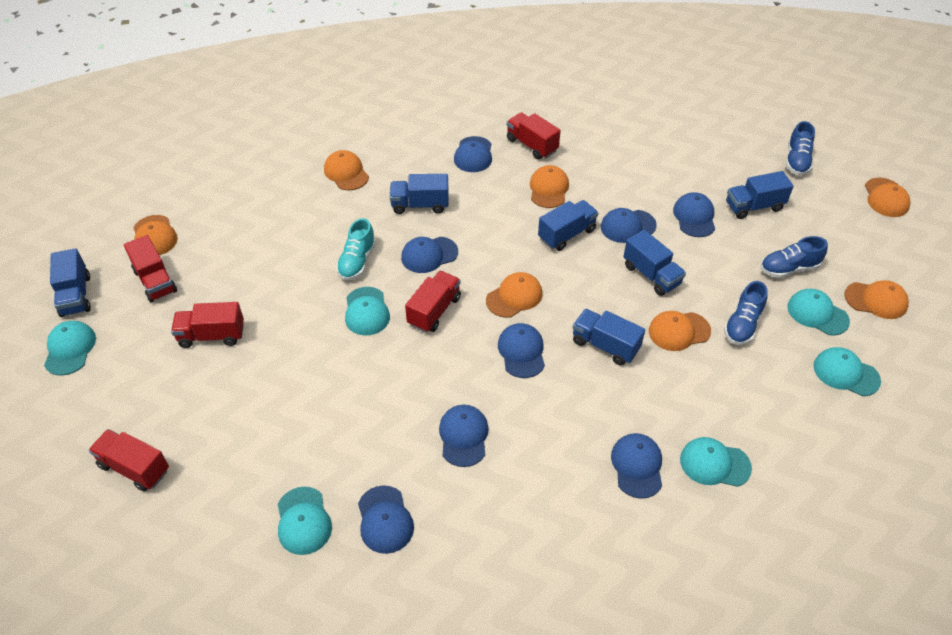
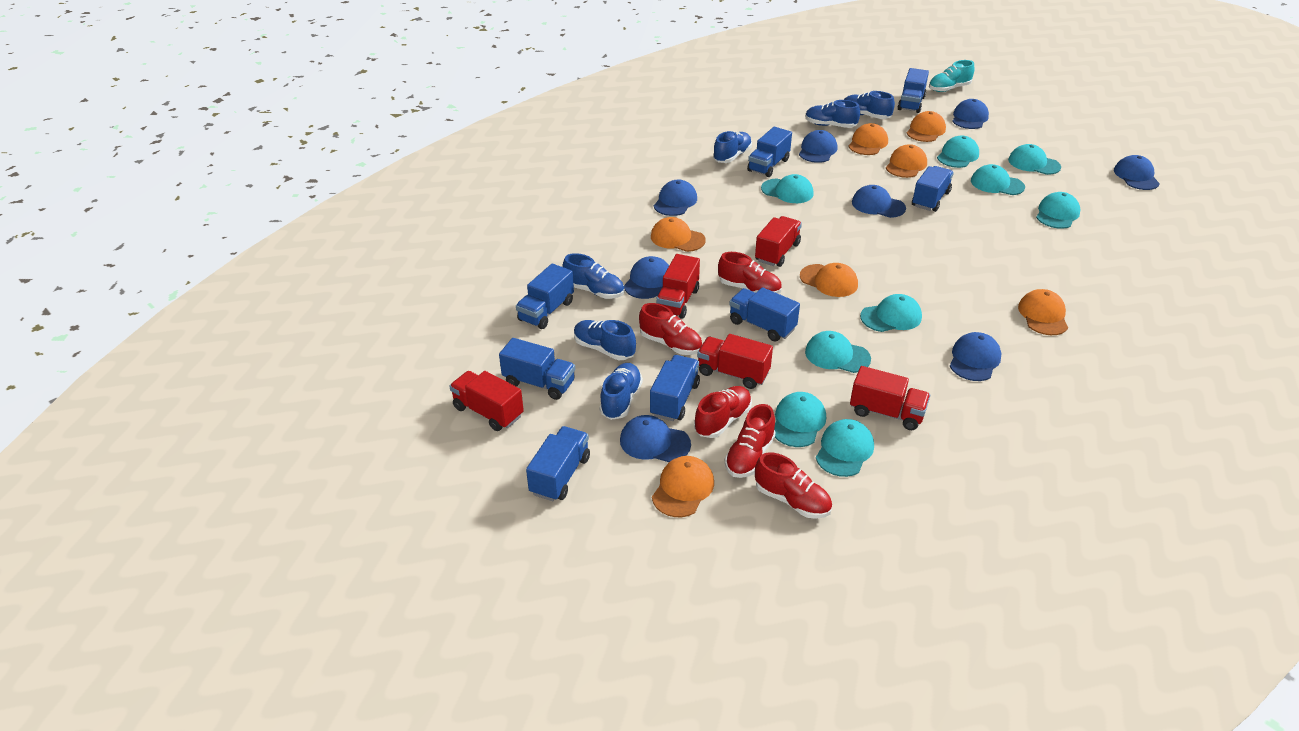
blue shoe: 3 -> 6
blue truck: 6 -> 8
red shoe: 0 -> 5
turquoise cap: 6 -> 9

